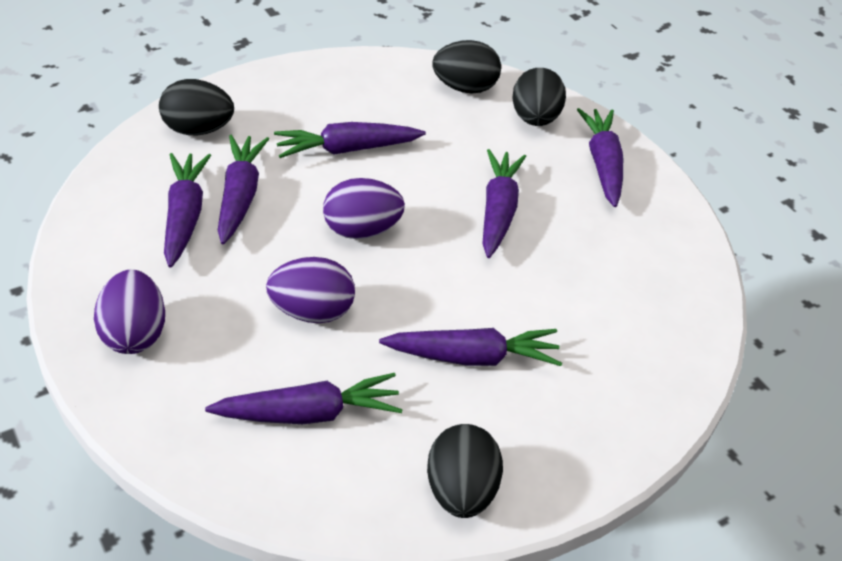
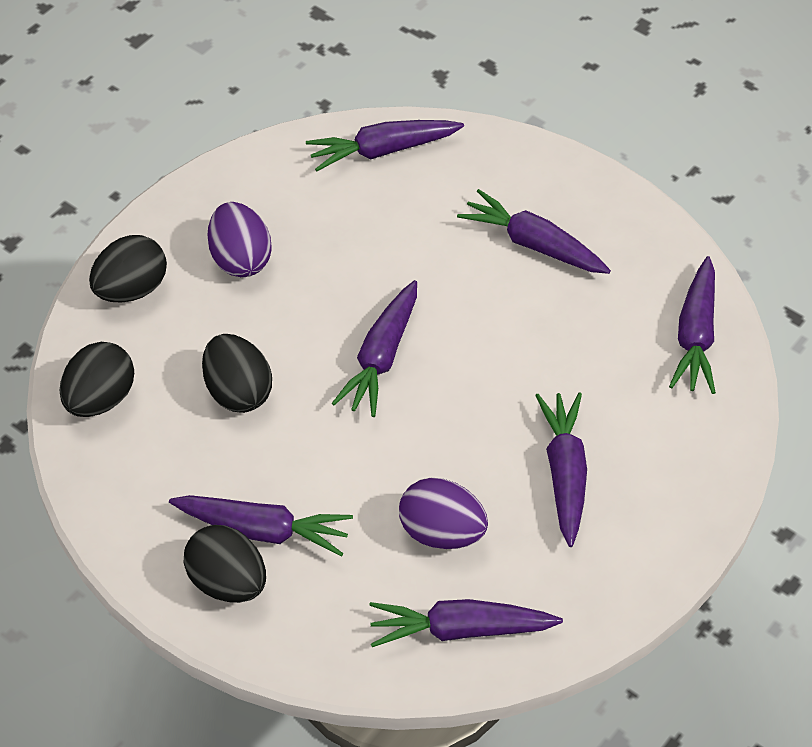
purple egg: 3 -> 2

